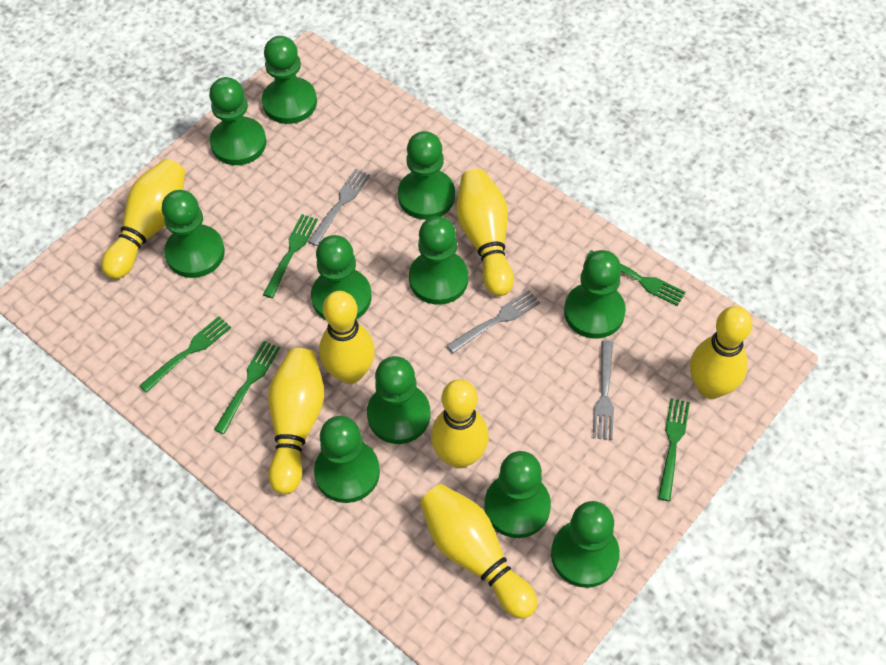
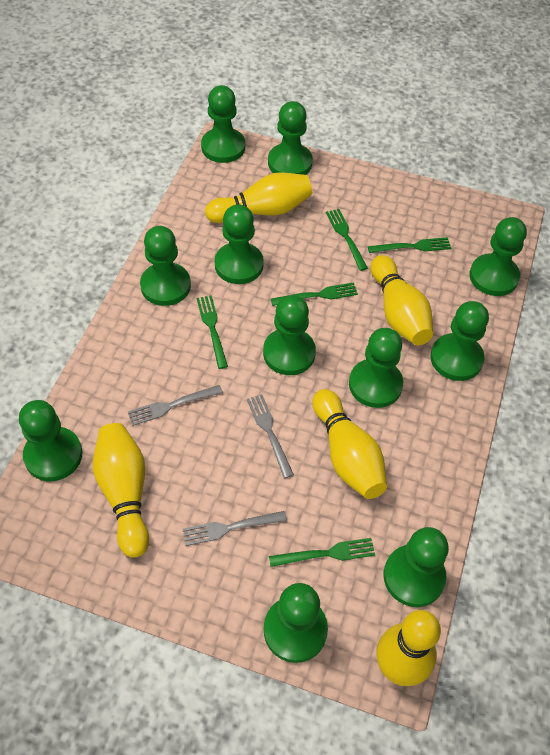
yellow bowling pin: 7 -> 5

